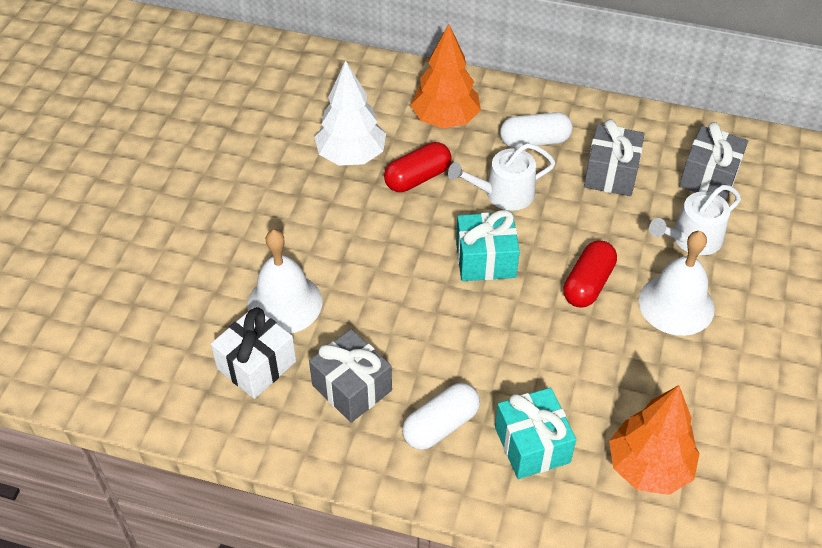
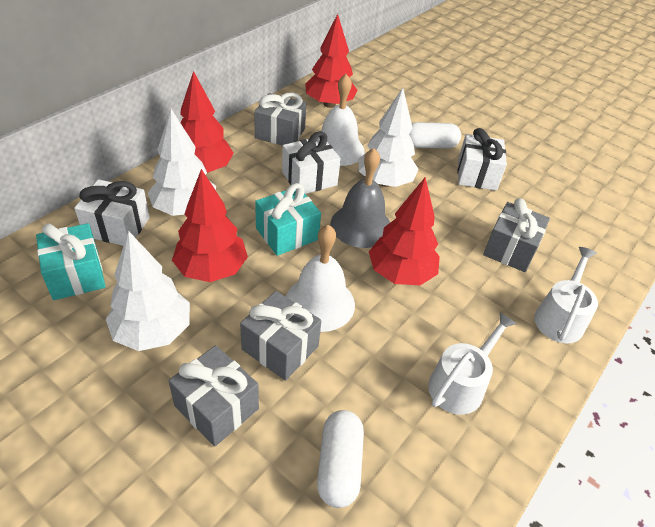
grey bell: 0 -> 1
grey gift: 3 -> 4
orange tree: 2 -> 0
red capsule: 2 -> 0
red tree: 0 -> 4
white gift: 1 -> 3
white tree: 1 -> 3

